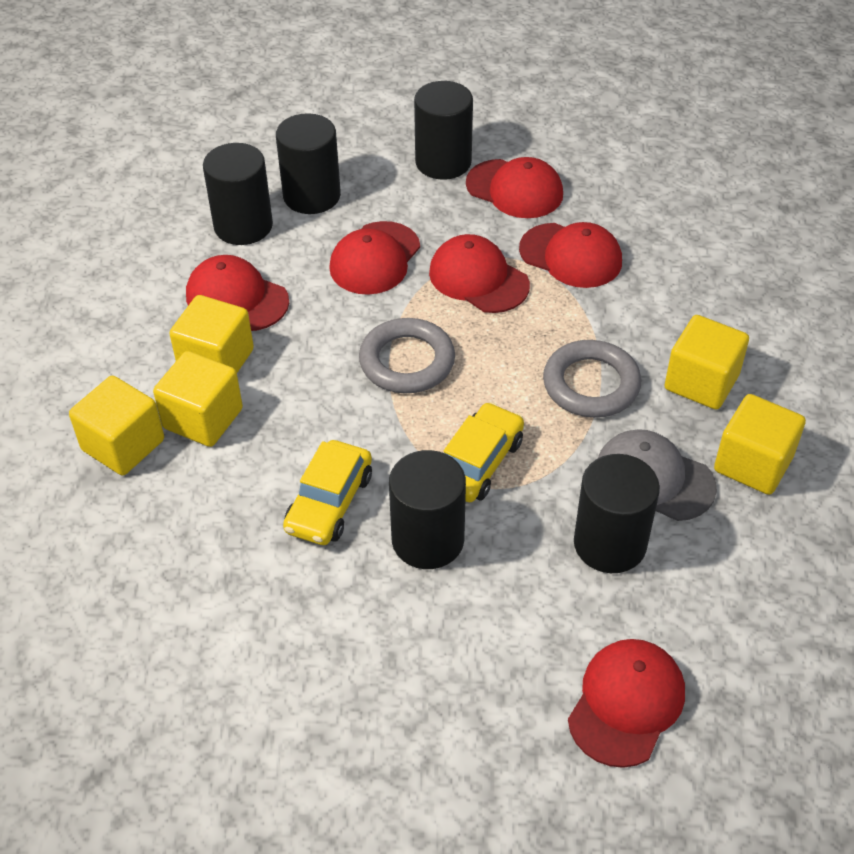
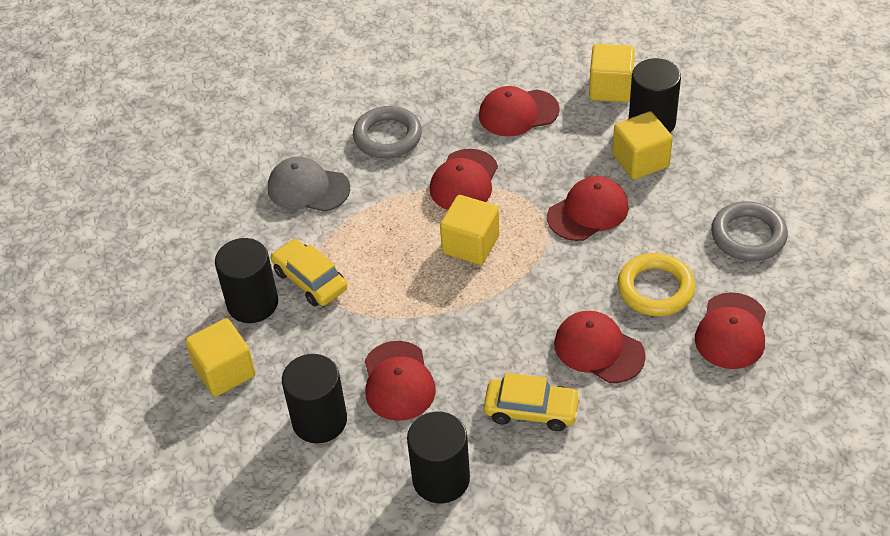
black cylinder: 5 -> 4
yellow cube: 5 -> 4
yellow ring: 0 -> 1

